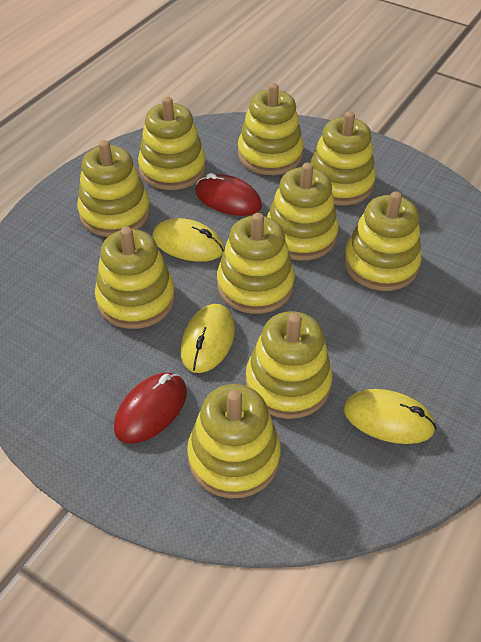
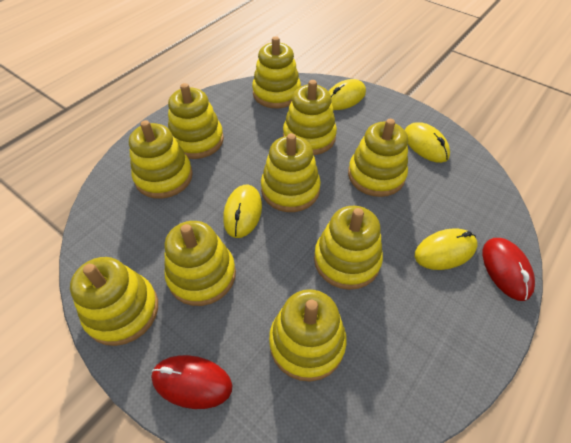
yellow mouse: 3 -> 4

